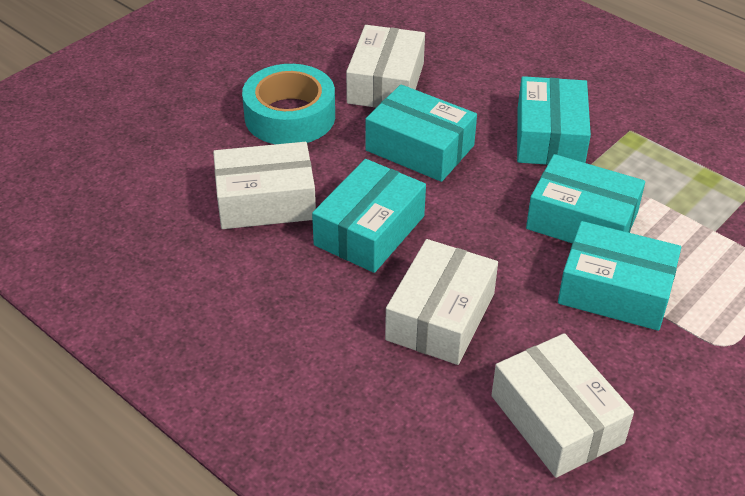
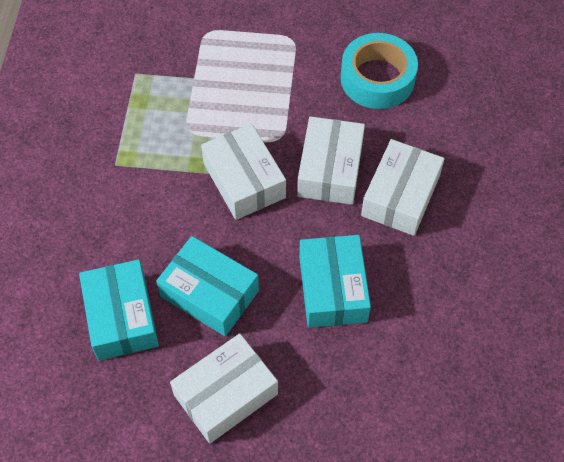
turquoise box: 5 -> 3

